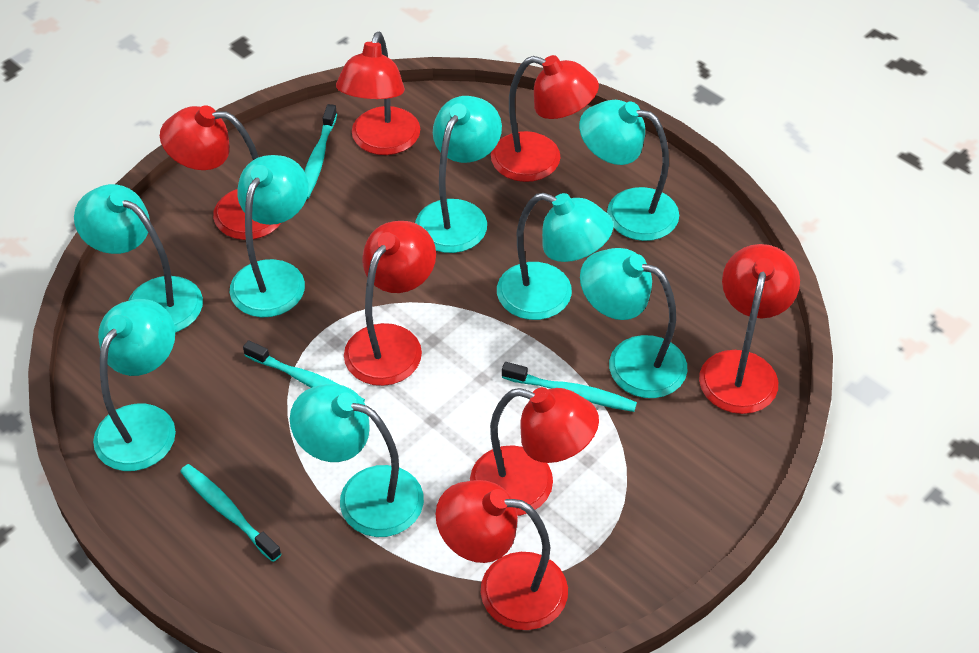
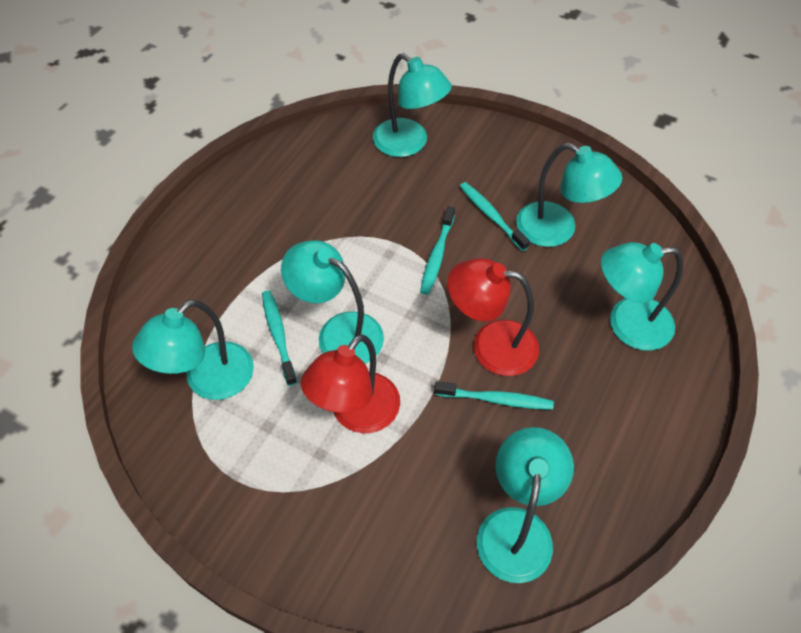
red lamp: 7 -> 2
turquoise lamp: 8 -> 6

